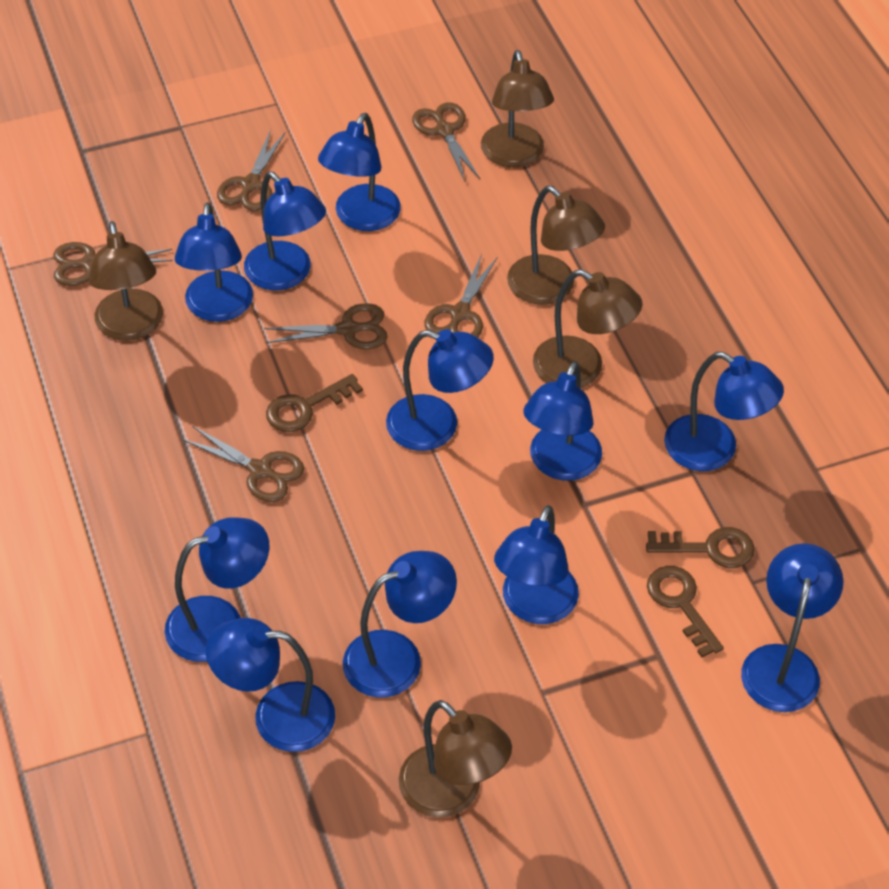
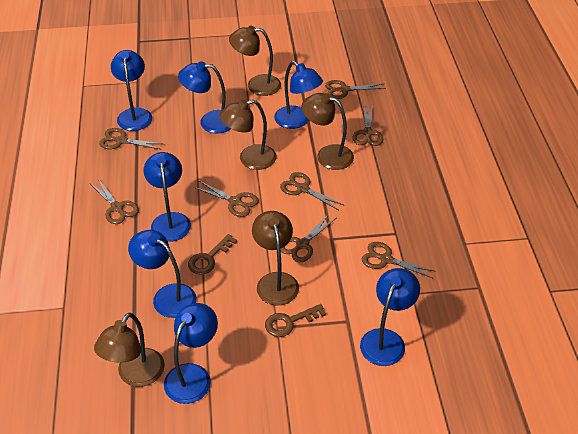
blue lamp: 11 -> 7
brown key: 3 -> 2
brown scissors: 6 -> 8

